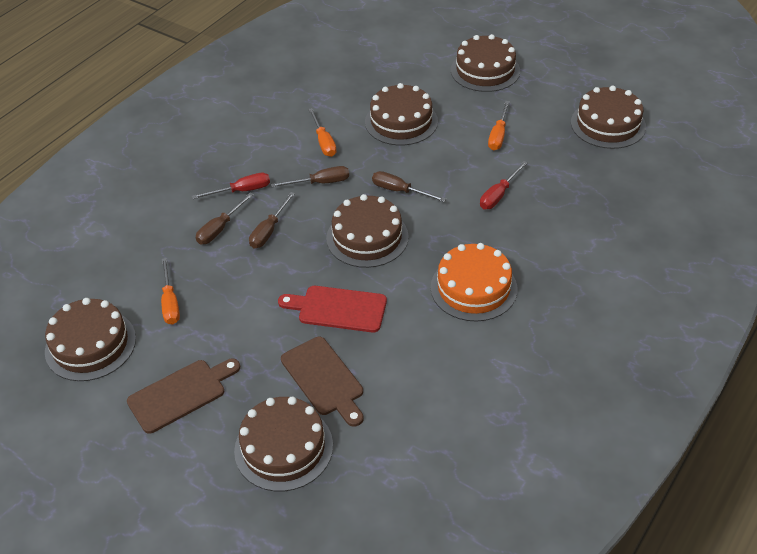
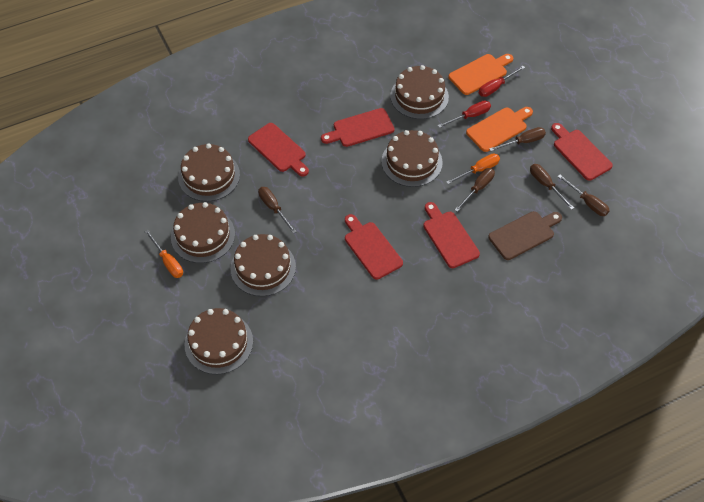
brown cutting board: 2 -> 1
brown screwdriver: 4 -> 5
orange cake: 1 -> 0
orange cutting board: 0 -> 2
orange screwdriver: 3 -> 2
red cutting board: 1 -> 5

